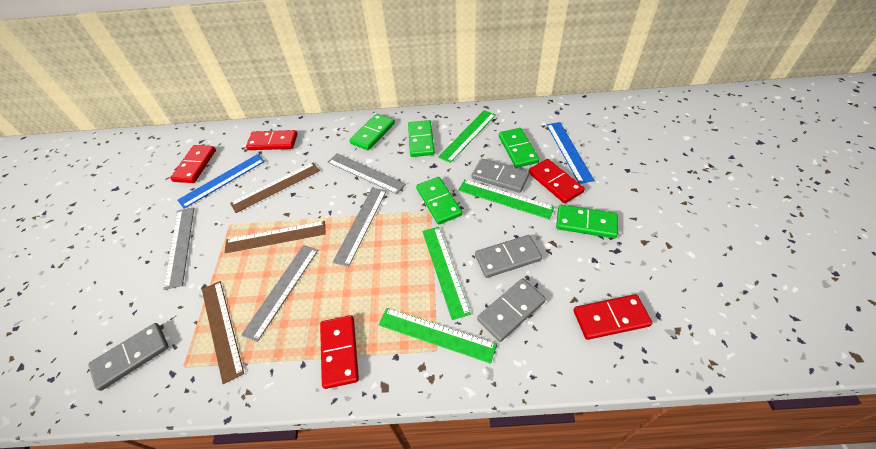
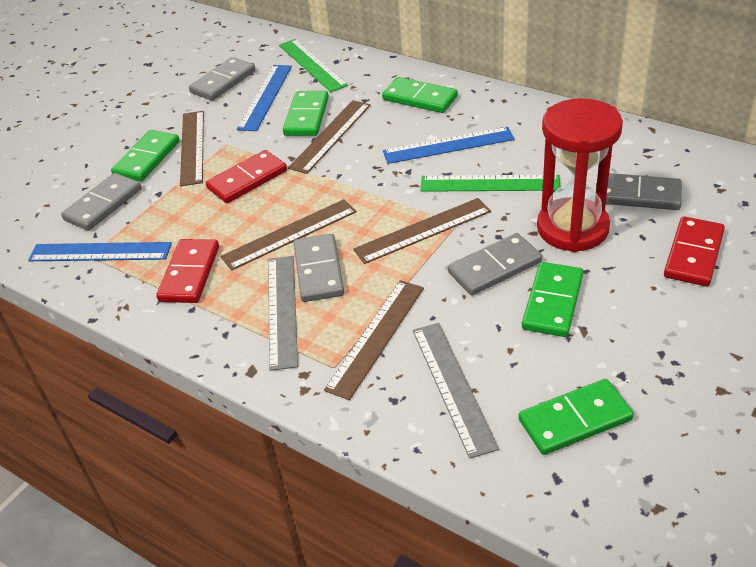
blue ruler: 2 -> 3
brown ruler: 3 -> 5
green ruler: 4 -> 2
grey domino: 4 -> 5
grey ruler: 4 -> 2
red domino: 5 -> 3
red hourglass: 0 -> 1

